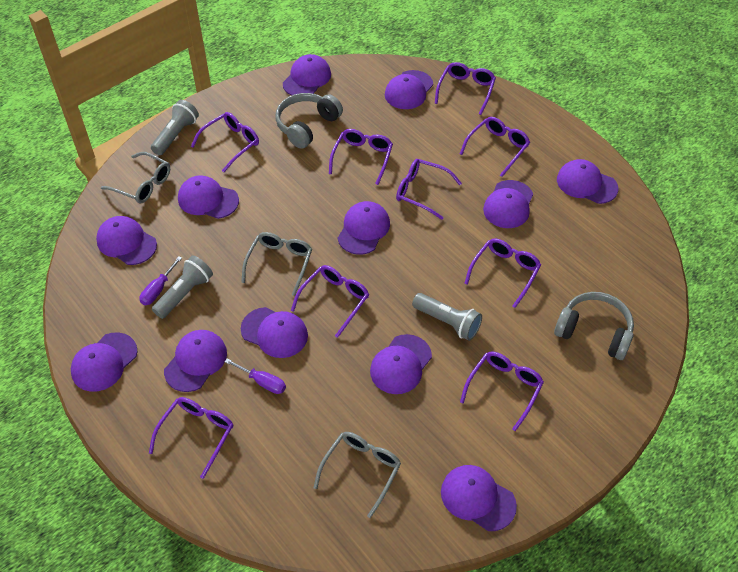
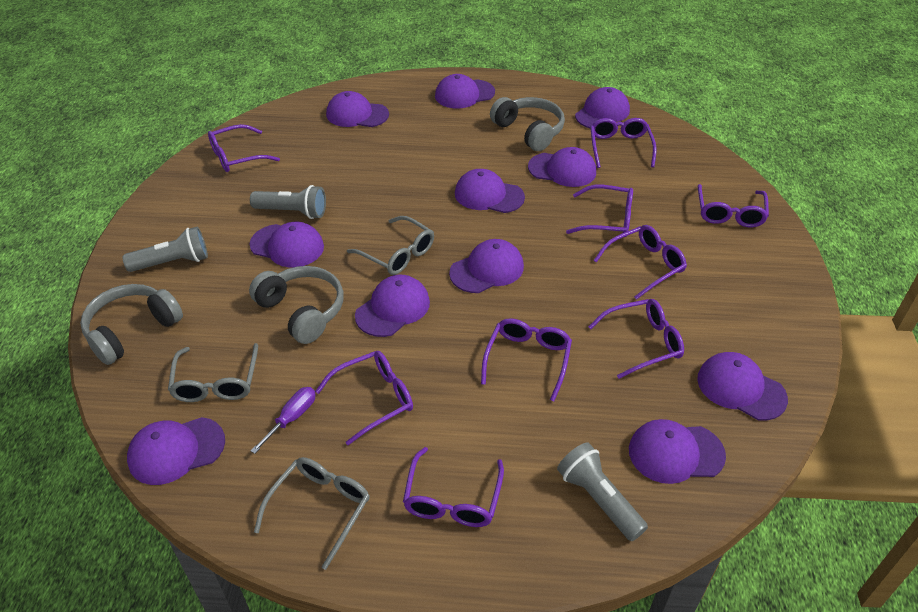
grey headphones: 2 -> 3
purple cap: 12 -> 11
purple screwdriver: 2 -> 1

